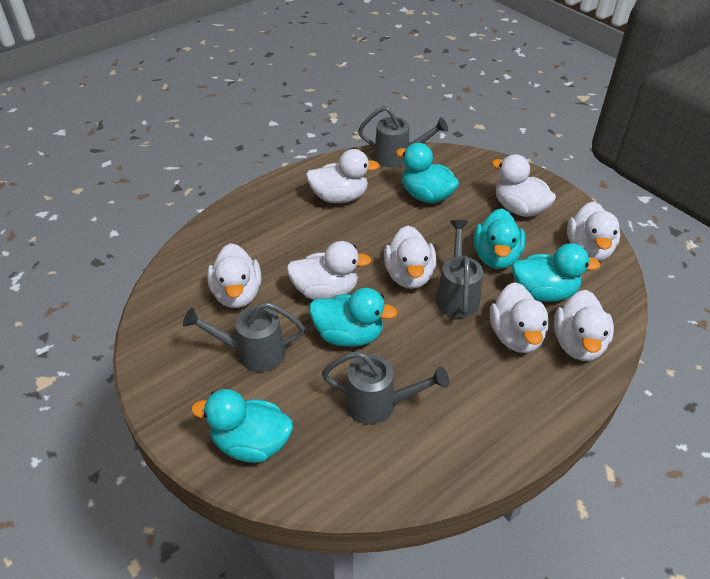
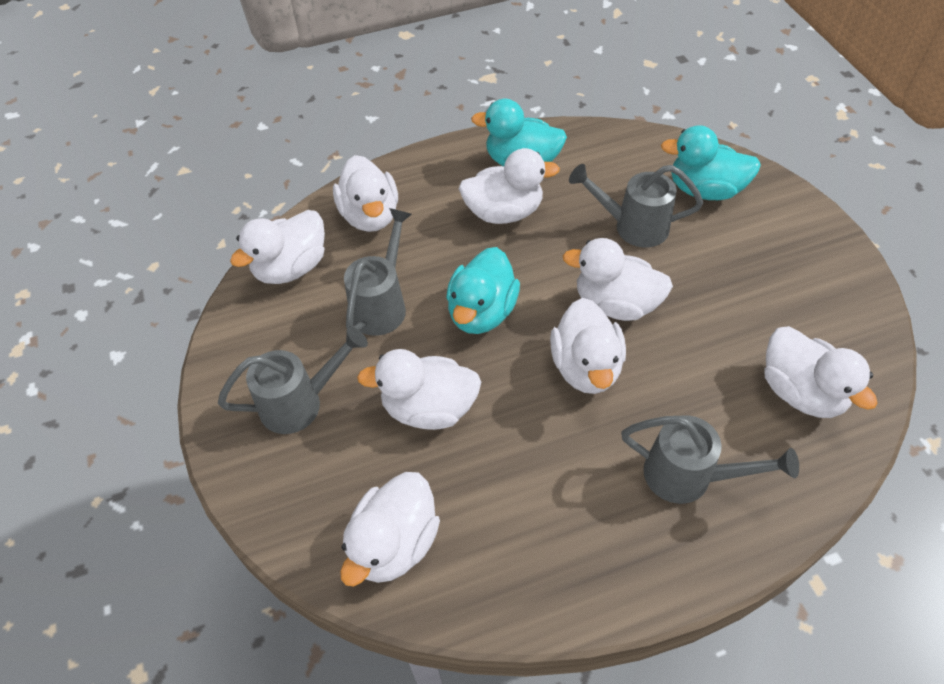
turquoise duck: 5 -> 3

